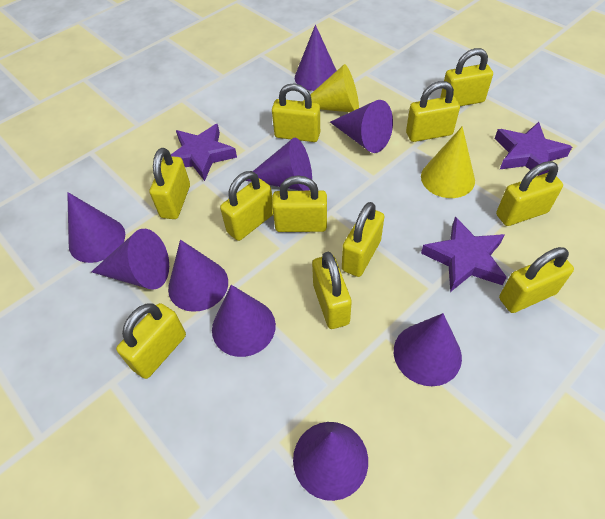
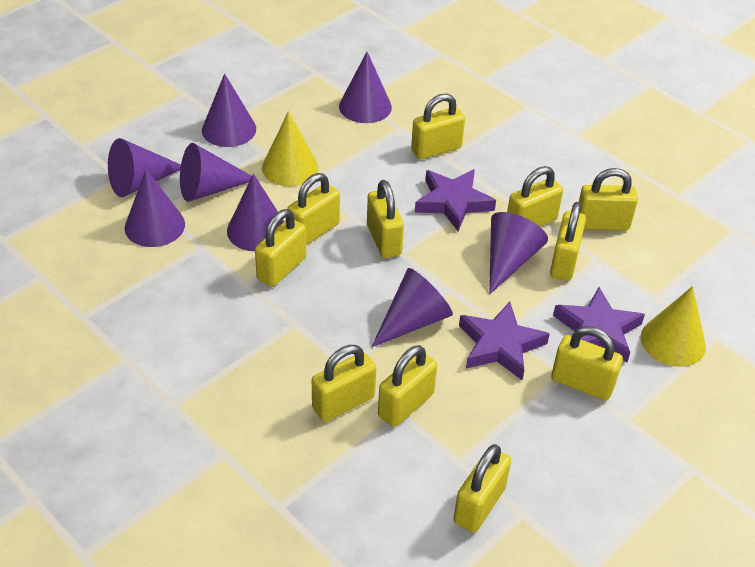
purple cone: 9 -> 8

